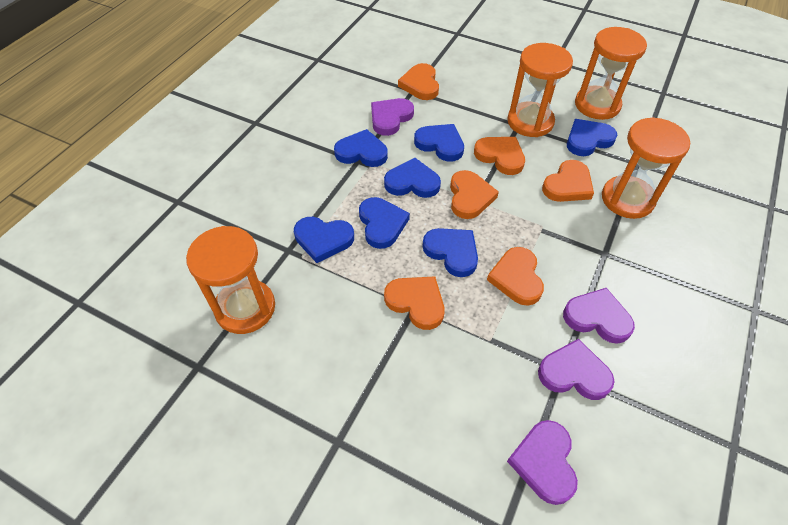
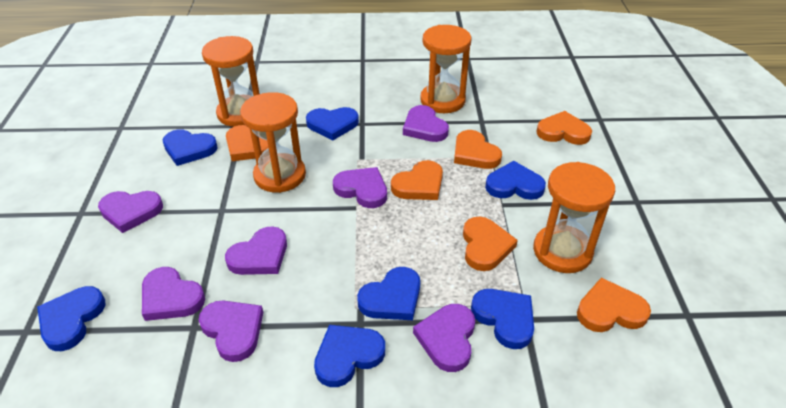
purple heart: 4 -> 7

